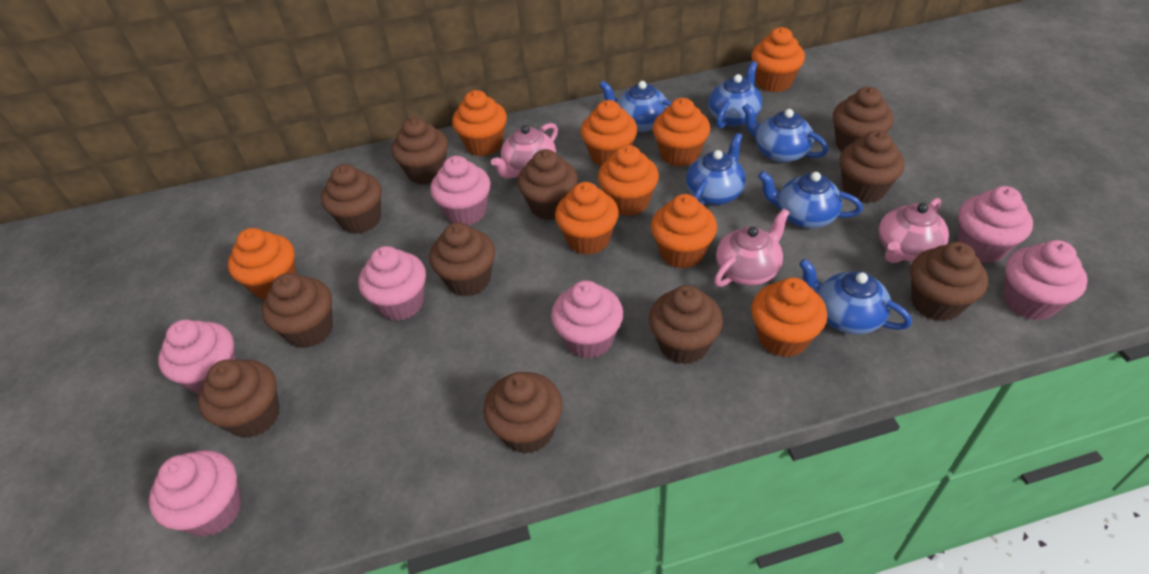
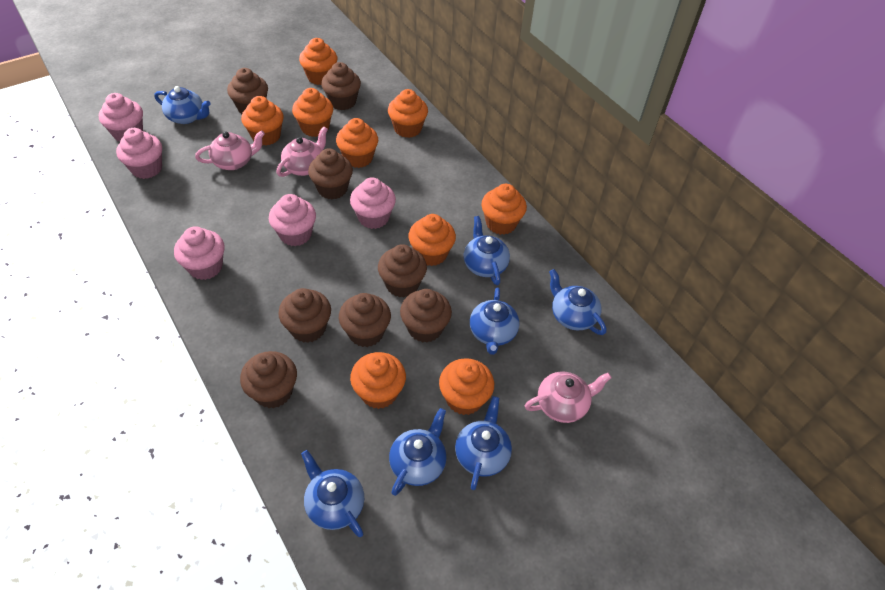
blue teapot: 6 -> 7
brown cupcake: 11 -> 8
pink cupcake: 7 -> 5

